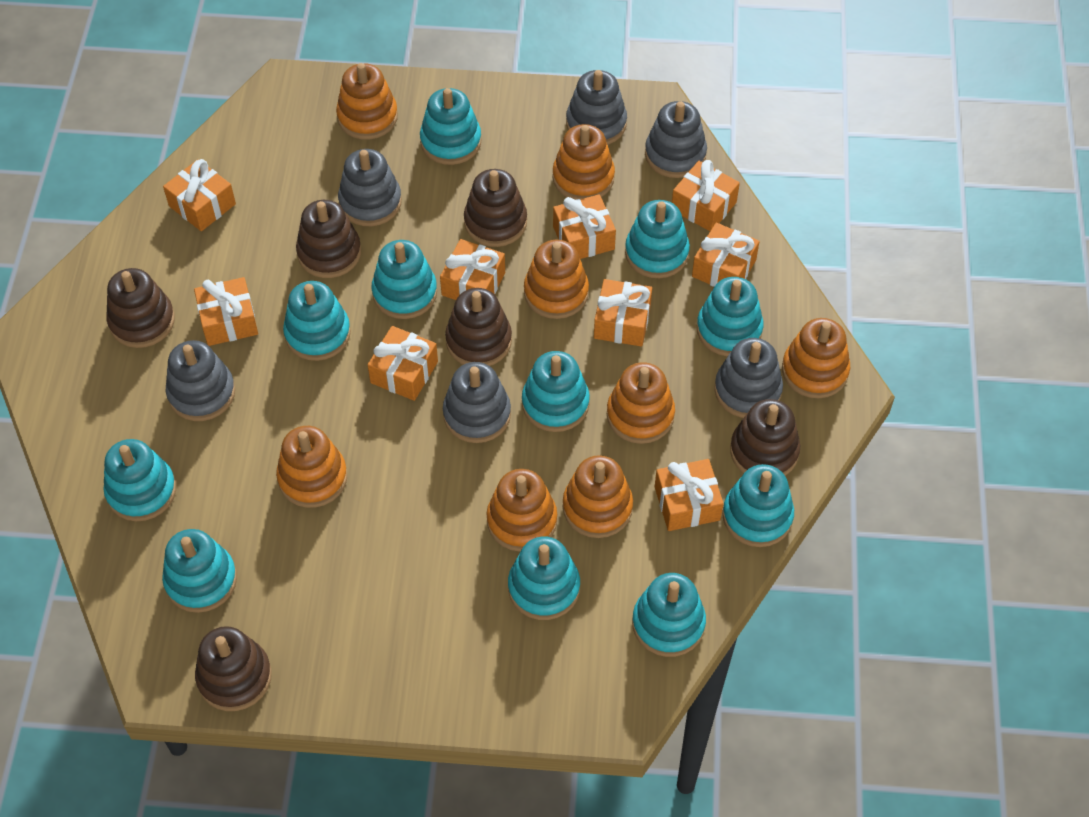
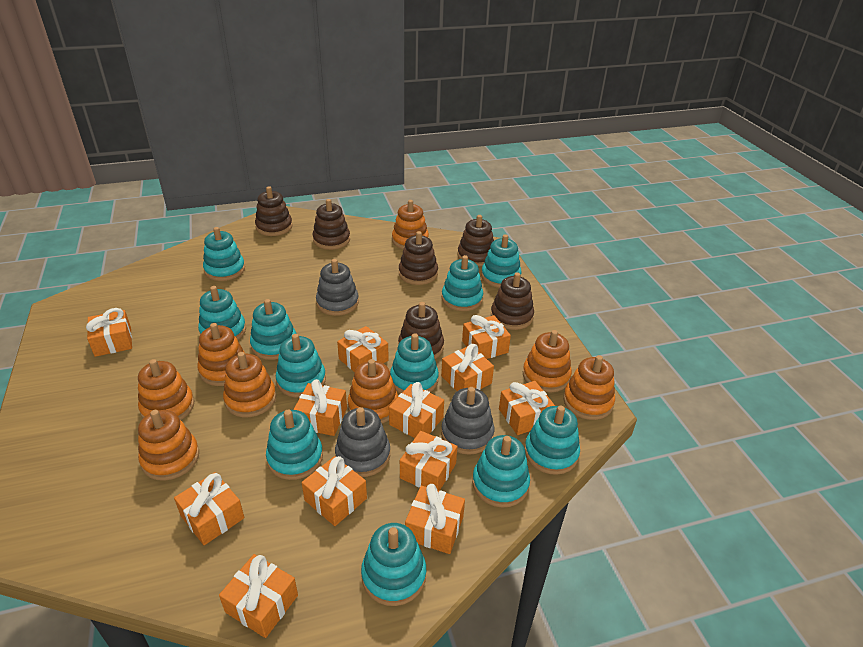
grey stacking toy: 6 -> 3
orange gift: 9 -> 12

